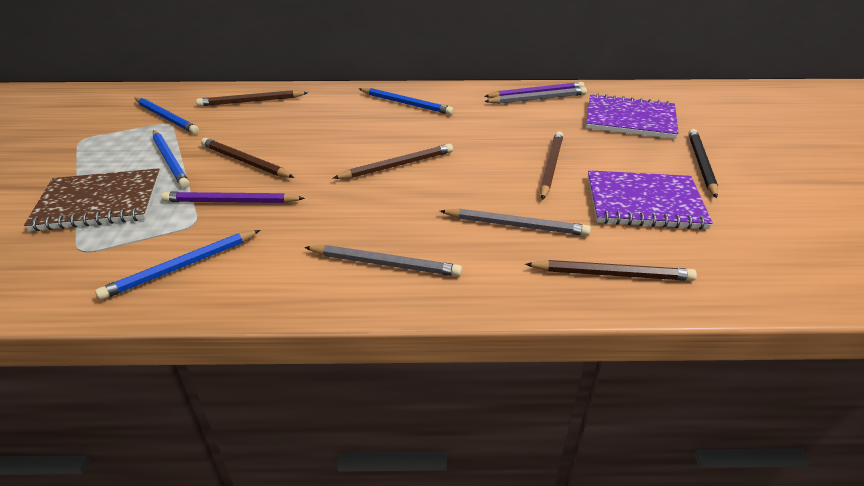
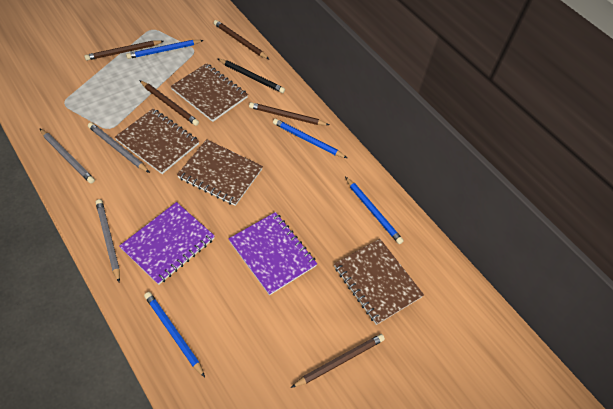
brown notebook: 1 -> 4
purple pencil: 2 -> 0

